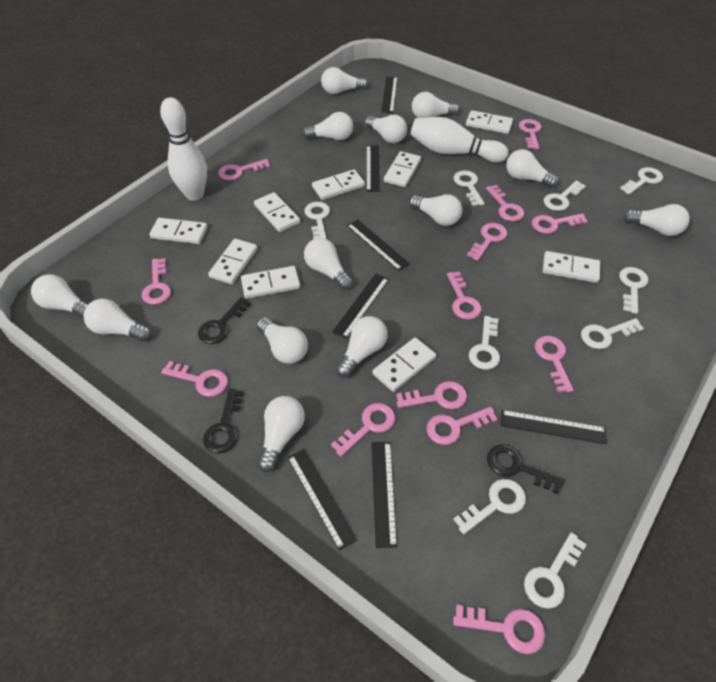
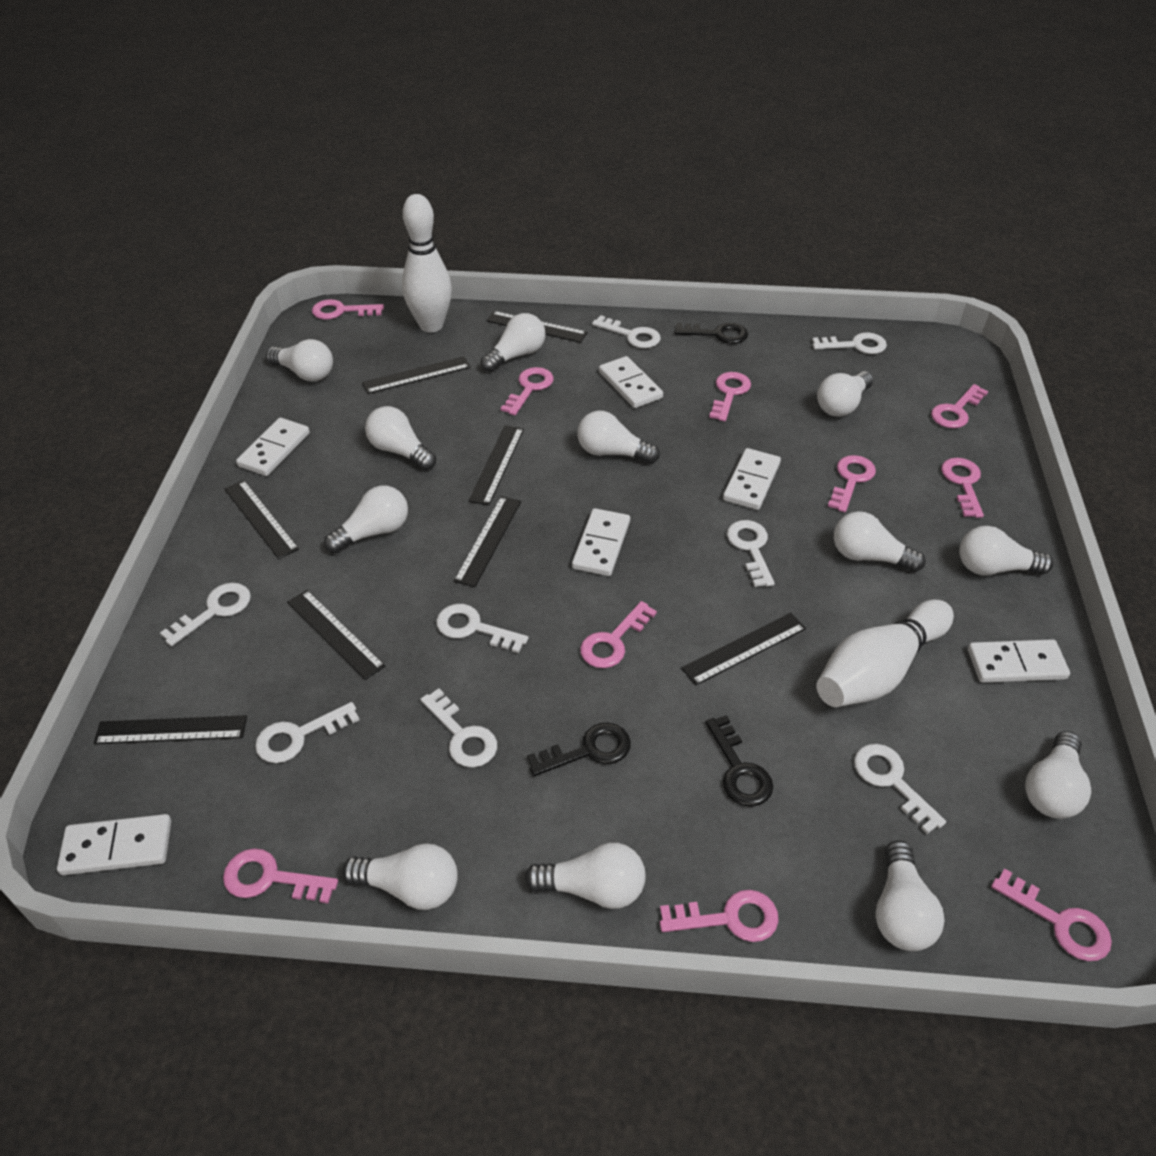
black ruler: 7 -> 8
pink key: 13 -> 10
white domino: 9 -> 6
white key: 9 -> 8
white light bulb: 13 -> 12

